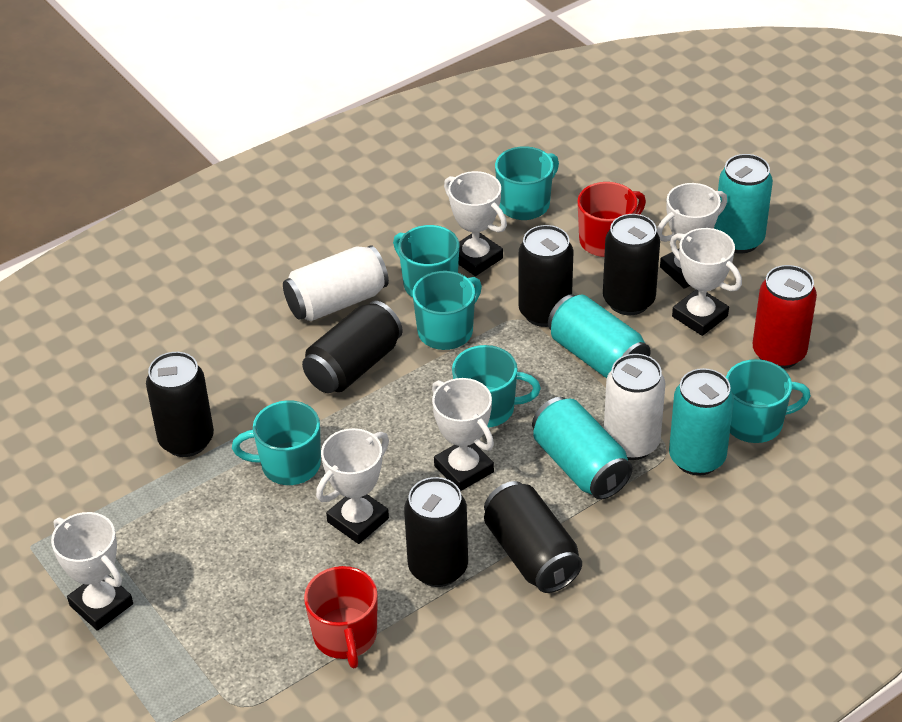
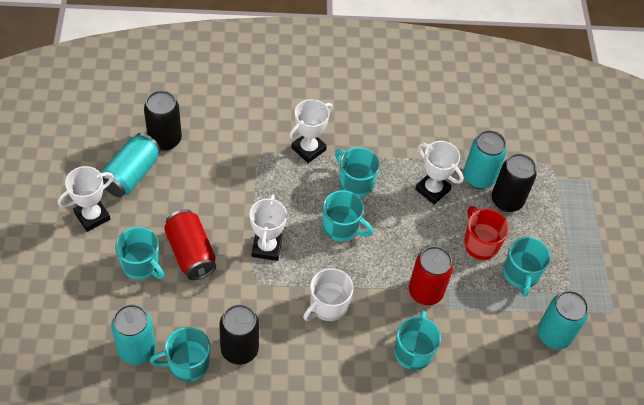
black can: 6 -> 3
red can: 1 -> 2
red mug: 2 -> 1
white can: 2 -> 0
white mug: 0 -> 1
white trophy: 6 -> 4

